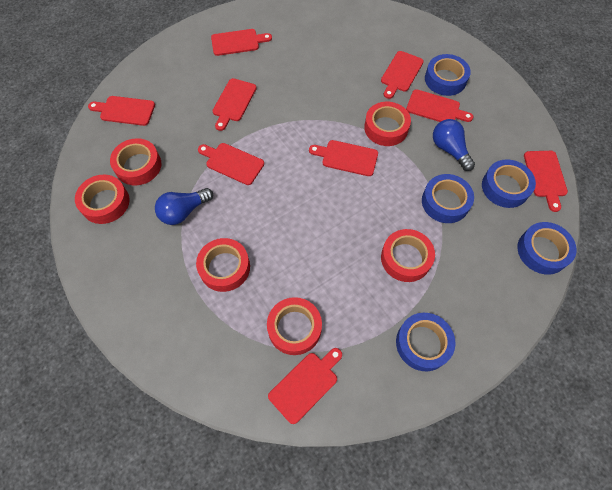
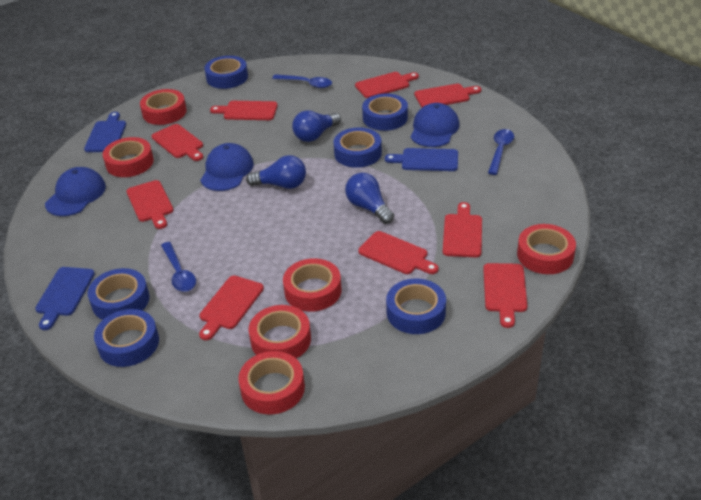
blue cap: 0 -> 3
blue cutting board: 0 -> 3
blue light bulb: 2 -> 3
blue spoon: 0 -> 3
blue tape: 5 -> 6

